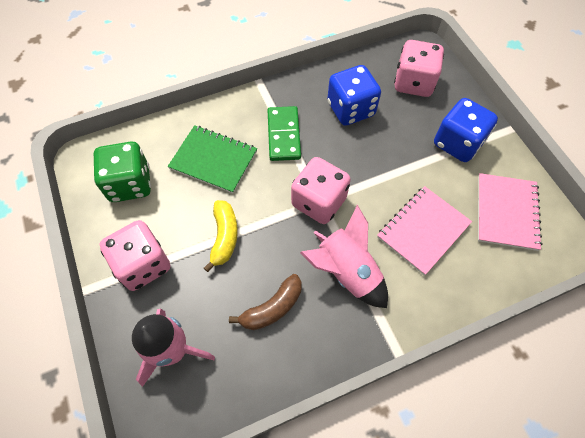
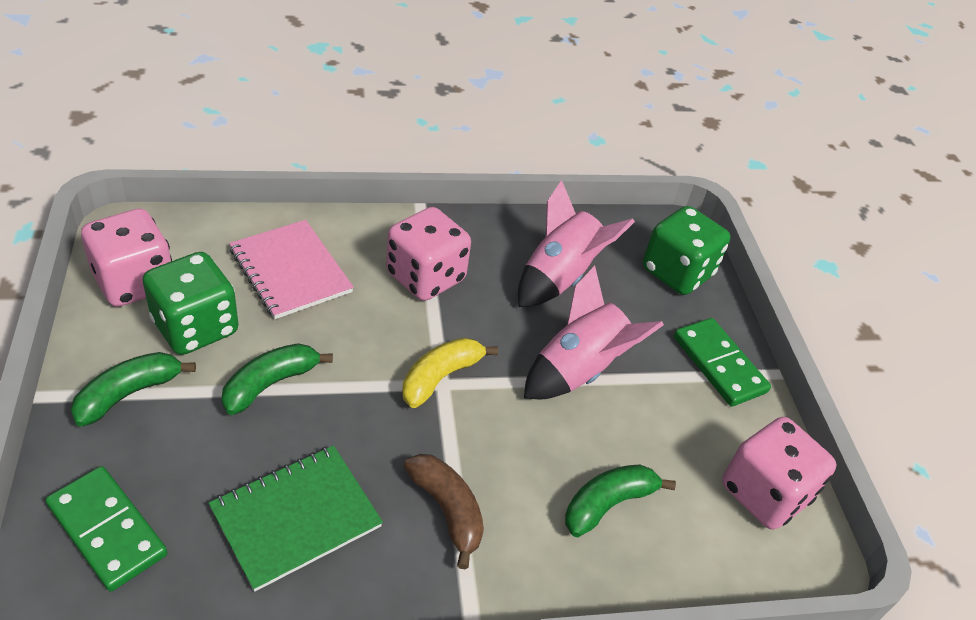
blue dice: 2 -> 0
green banana: 0 -> 3
green dice: 1 -> 2
green domino: 1 -> 2
pink notebook: 2 -> 1

